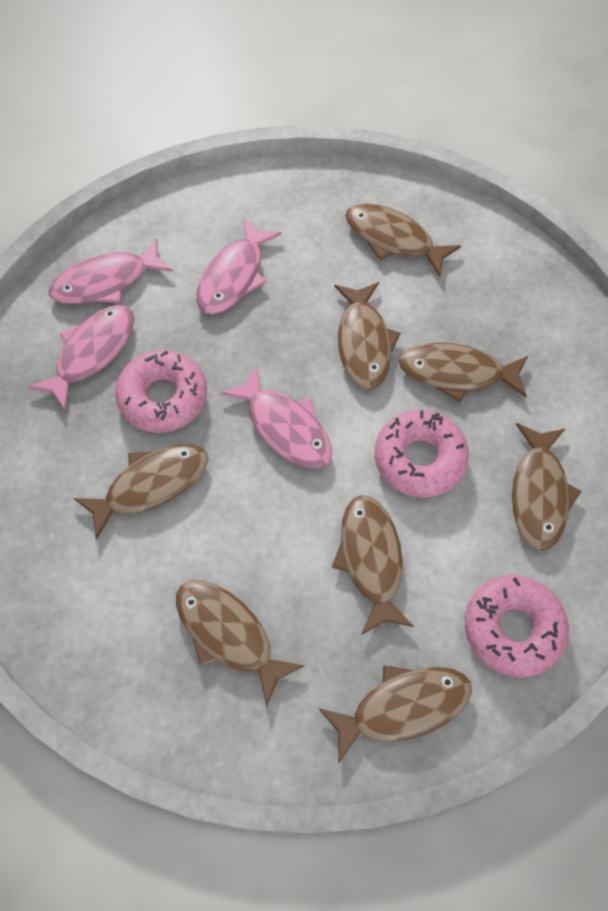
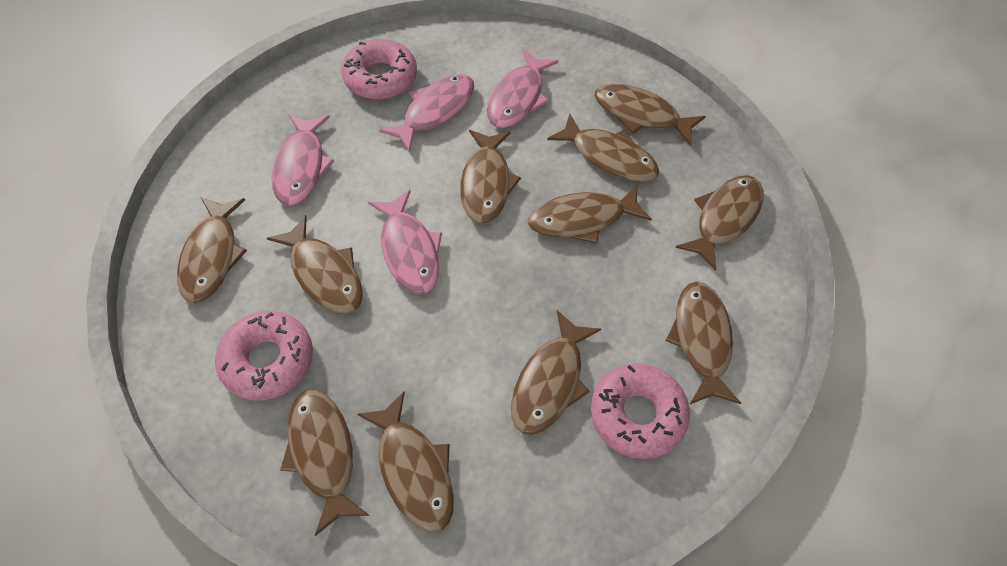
brown fish: 8 -> 11

